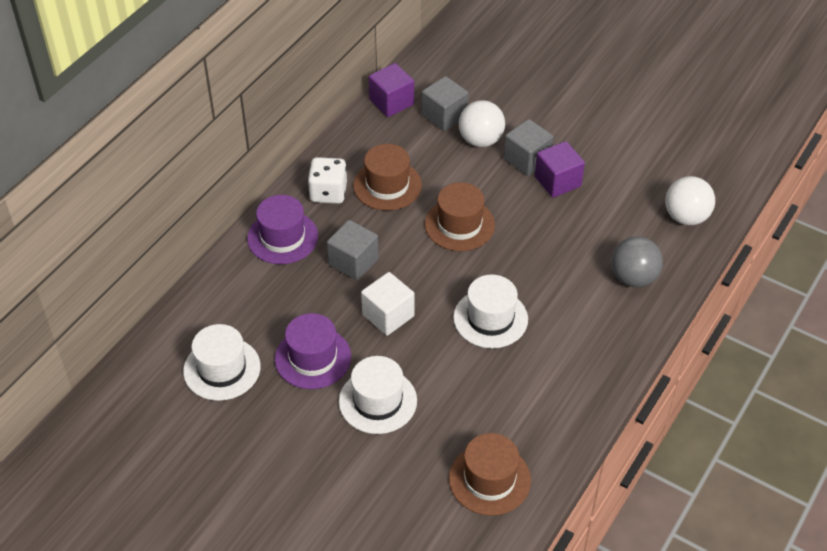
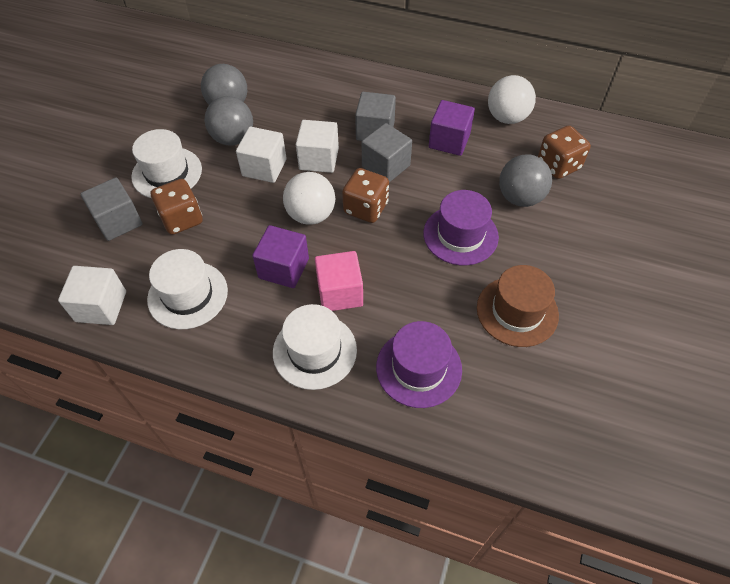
brown dice: 0 -> 3
brown hat: 3 -> 1
grey ball: 1 -> 3
pink cube: 0 -> 1
white cube: 1 -> 3
white dice: 1 -> 0

